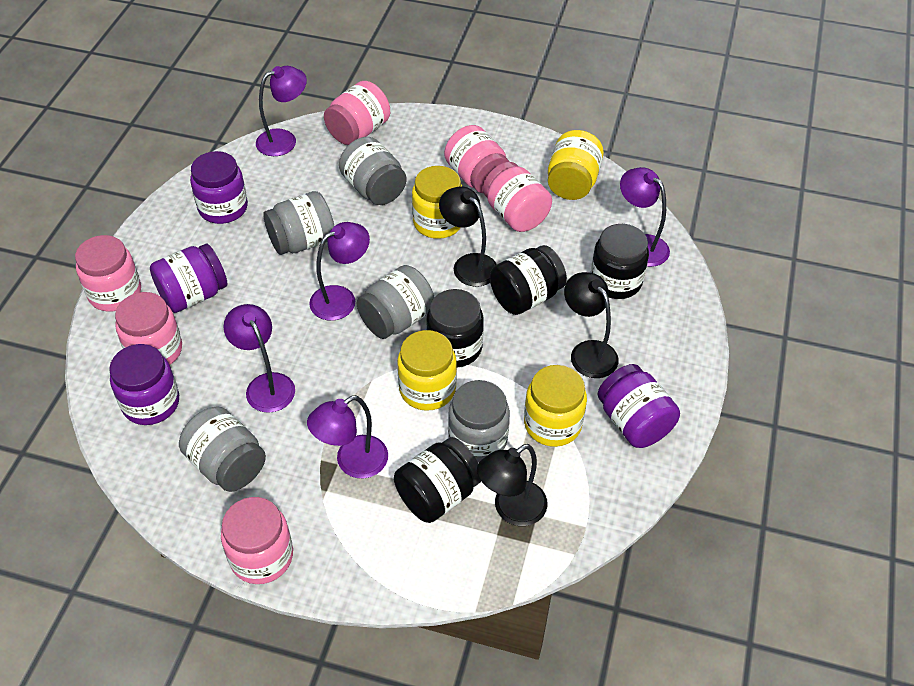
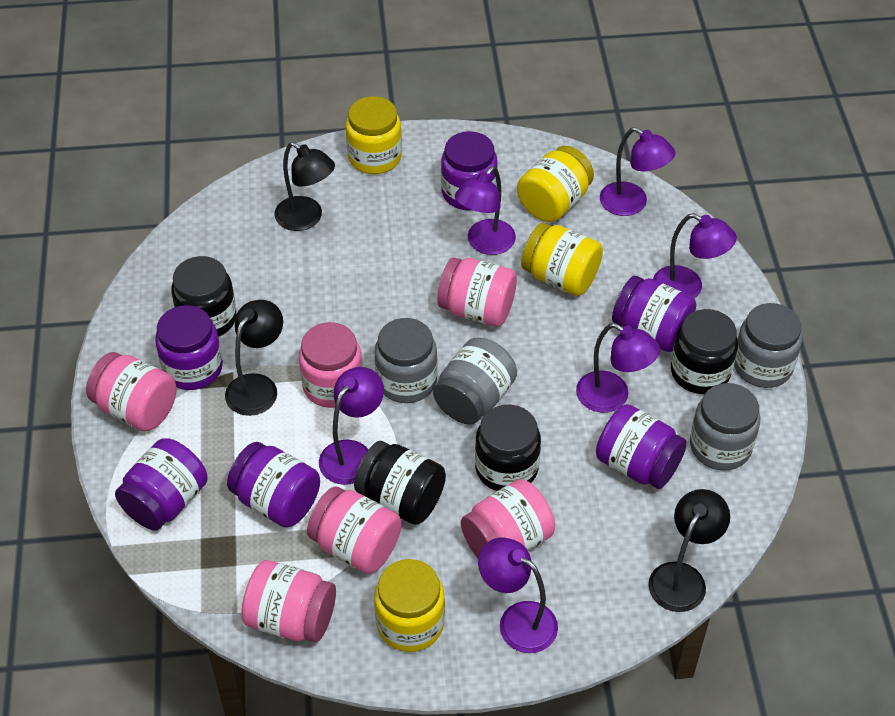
grey jar: 5 -> 4
purple jar: 4 -> 6
purple lamp: 5 -> 6

